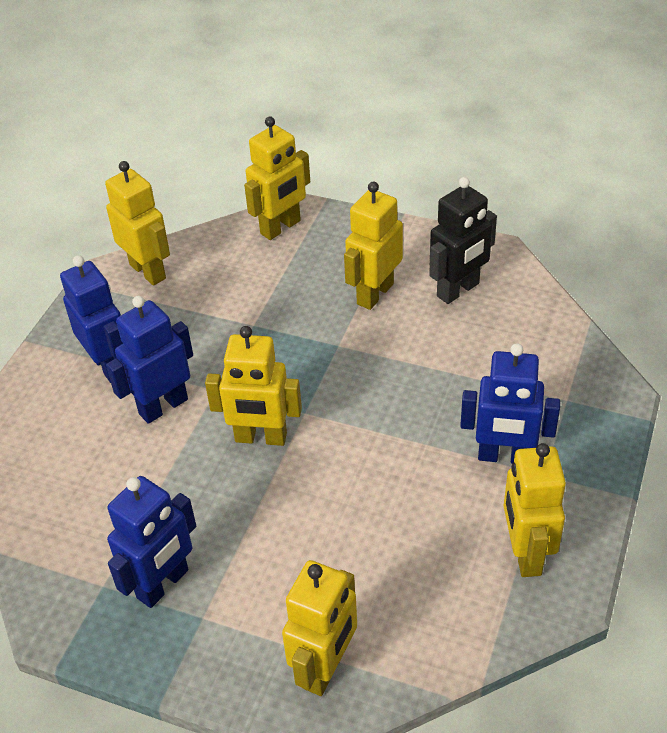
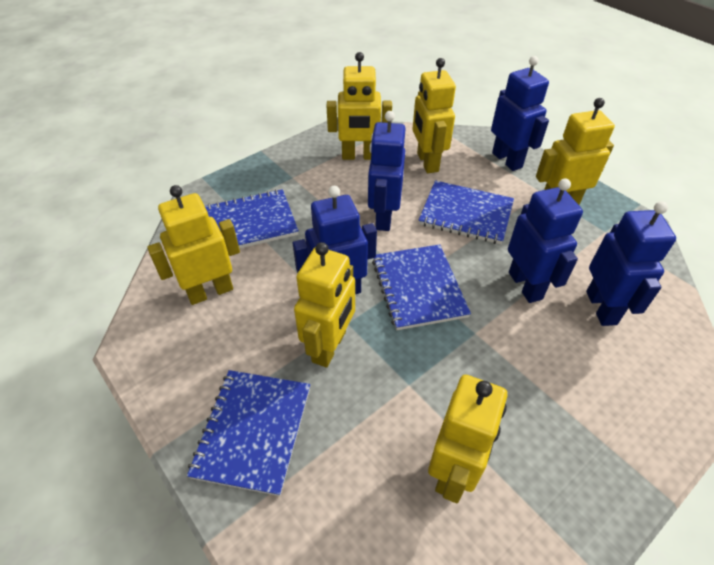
black robot: 1 -> 0
blue notebook: 0 -> 4
blue robot: 4 -> 5

